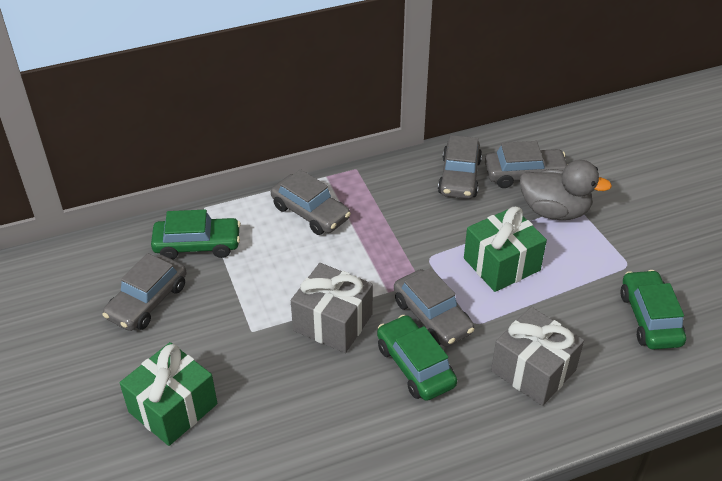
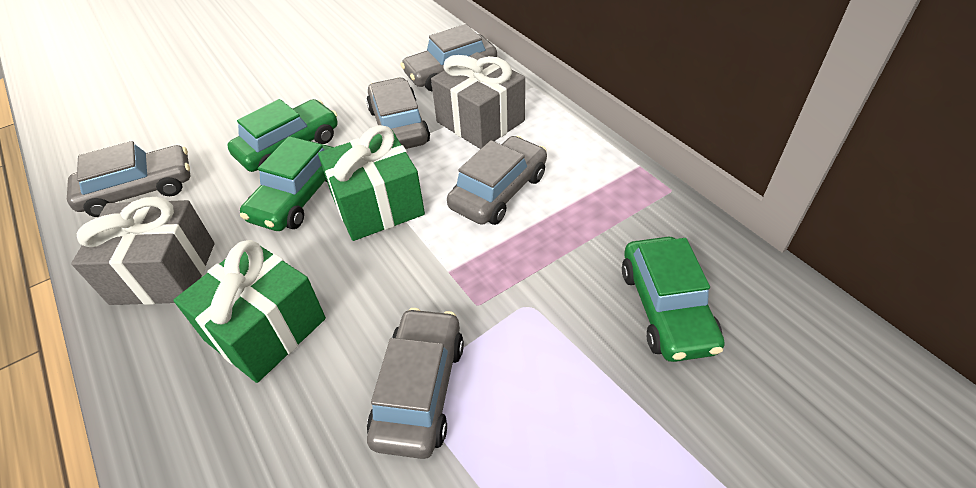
grey duck: 1 -> 0

